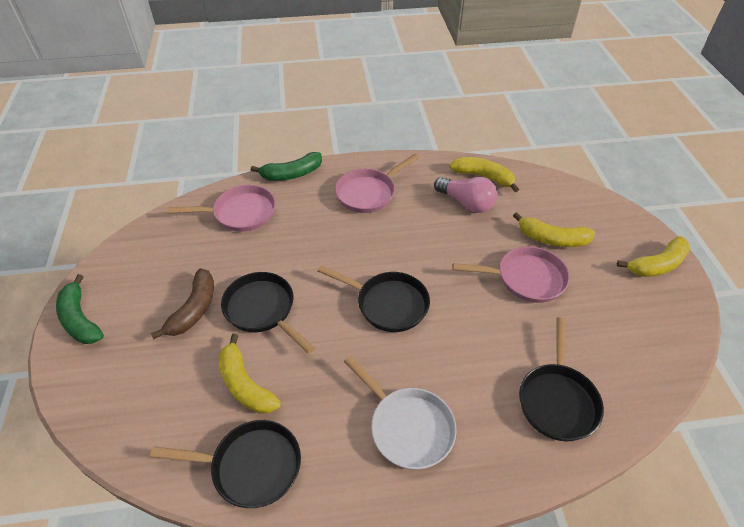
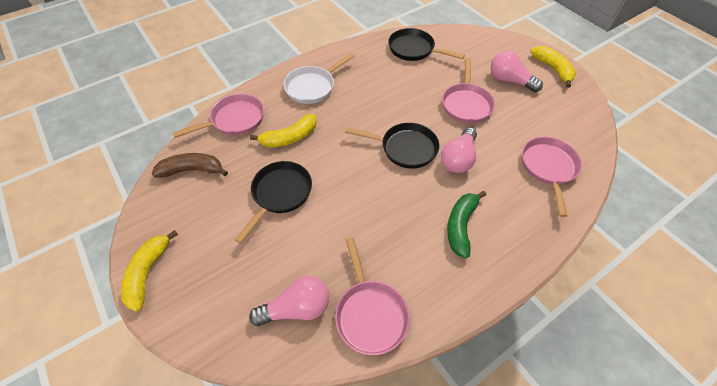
black pan: 4 -> 3
green banana: 2 -> 1
pink light bulb: 1 -> 3
pink pan: 3 -> 4
yellow banana: 4 -> 3

